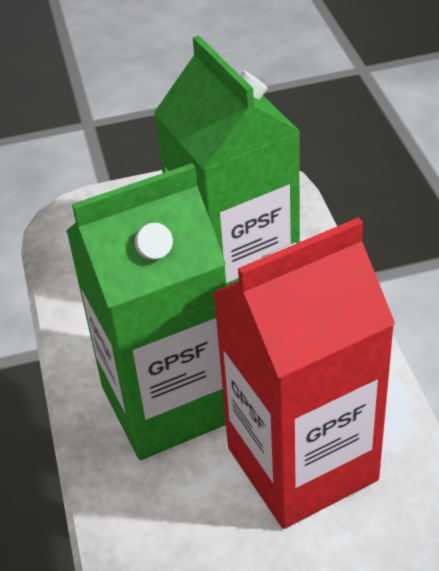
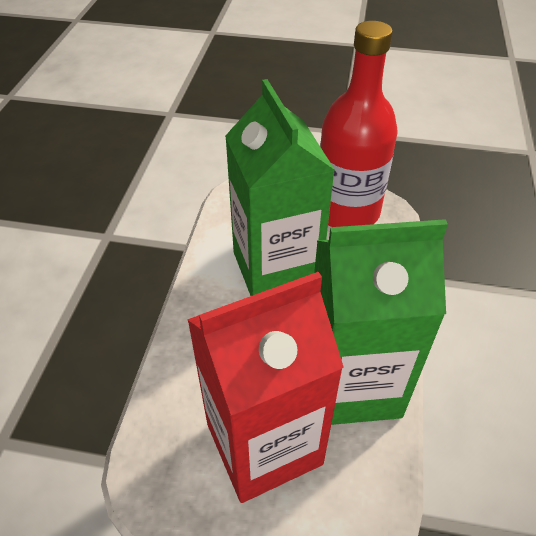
red bottle: 0 -> 1

